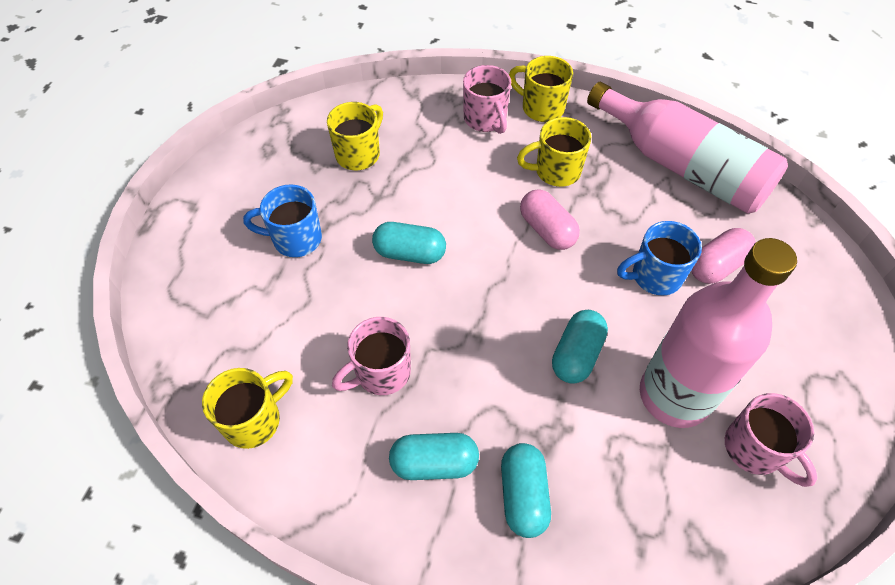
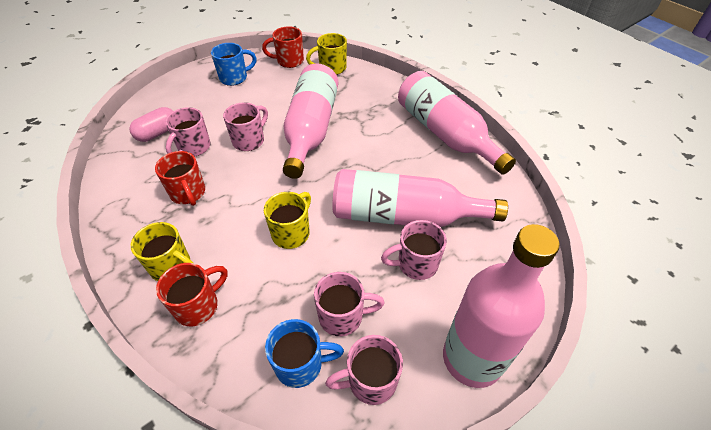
pink bottle: 2 -> 4
pink capsule: 2 -> 1
pink mug: 3 -> 5
red mug: 0 -> 3
turquoise capsule: 4 -> 0
yellow mug: 4 -> 3

